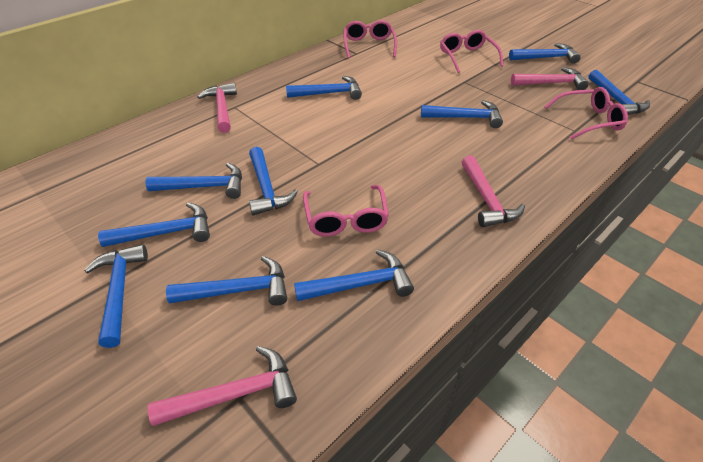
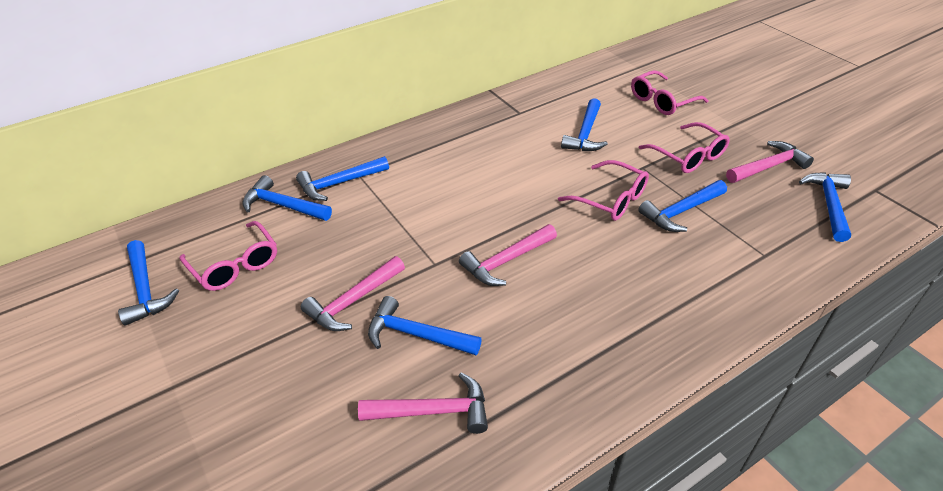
blue hammer: 10 -> 7

